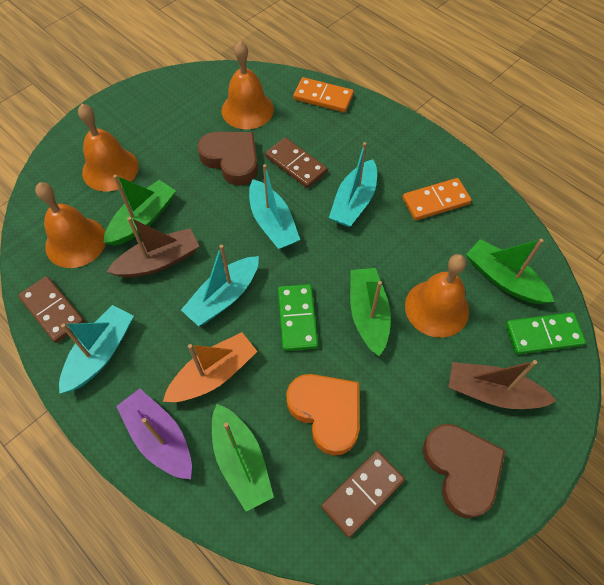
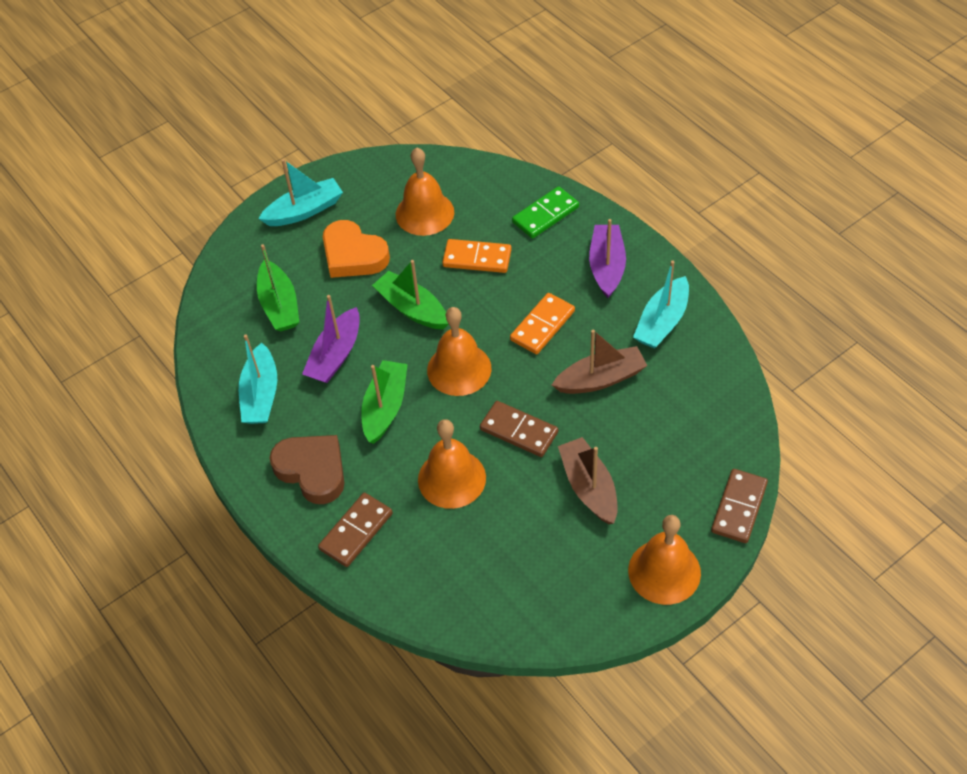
brown heart: 2 -> 1
green boat: 4 -> 3
green domino: 2 -> 1
orange boat: 1 -> 0
purple boat: 1 -> 2
turquoise boat: 4 -> 3

